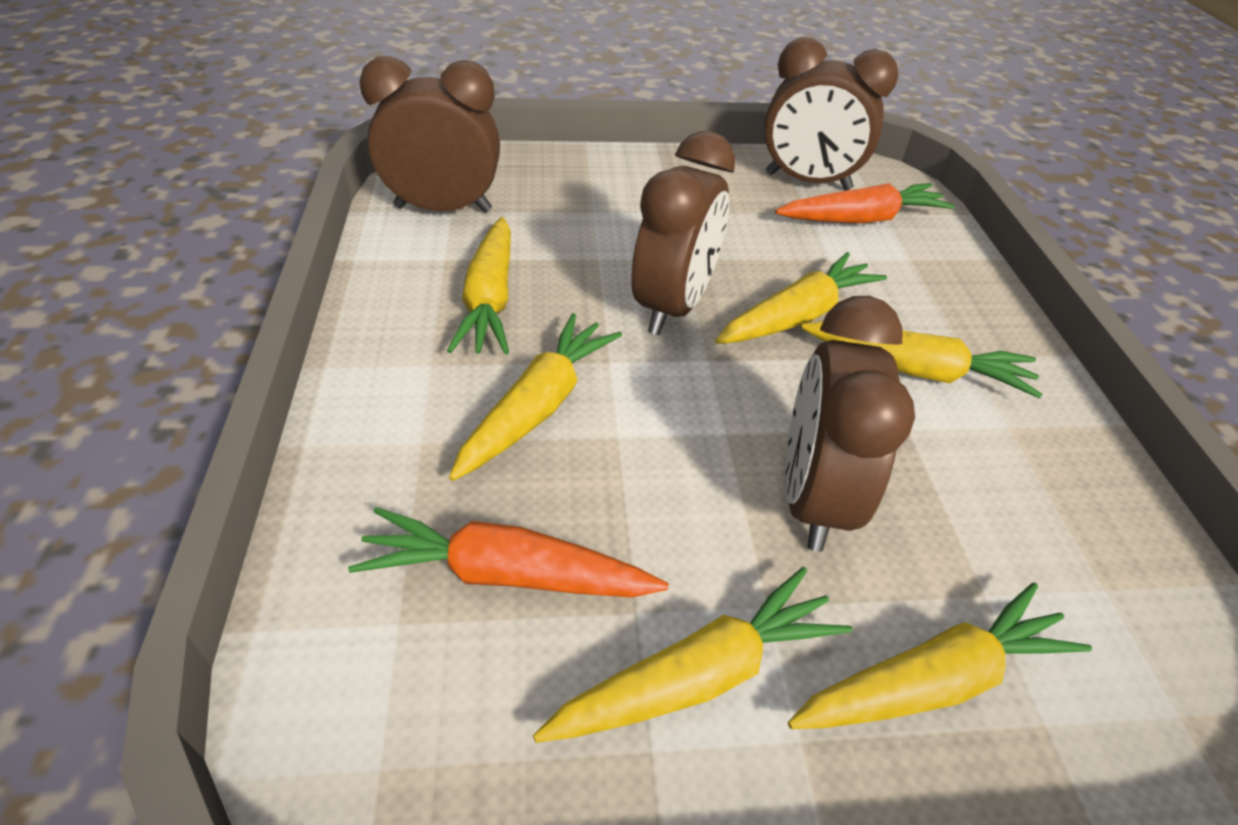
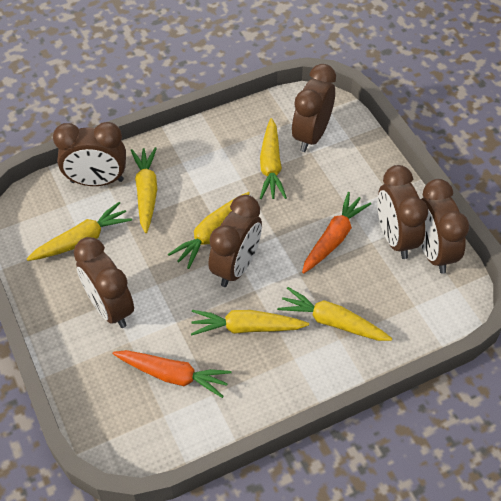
brown clock: 4 -> 6

